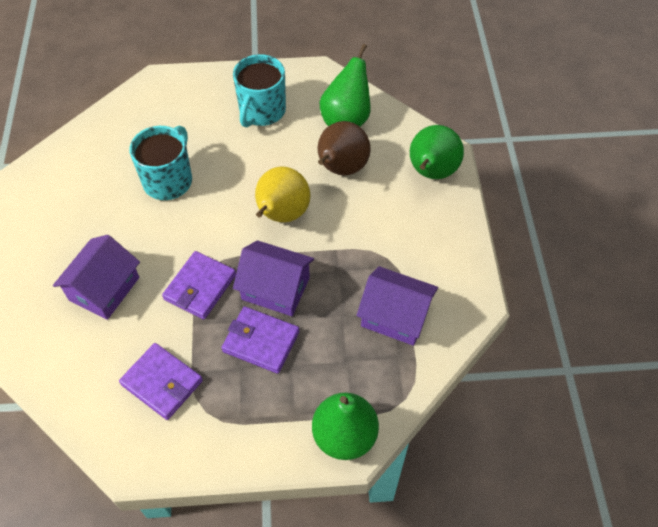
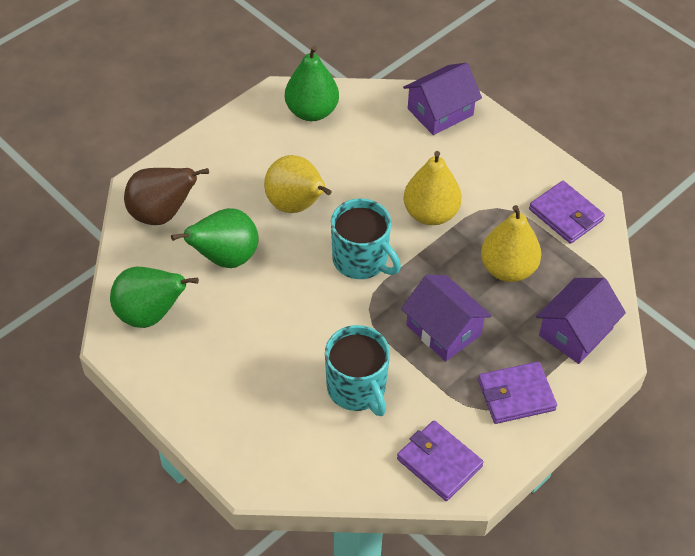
yellow pear: 1 -> 3

